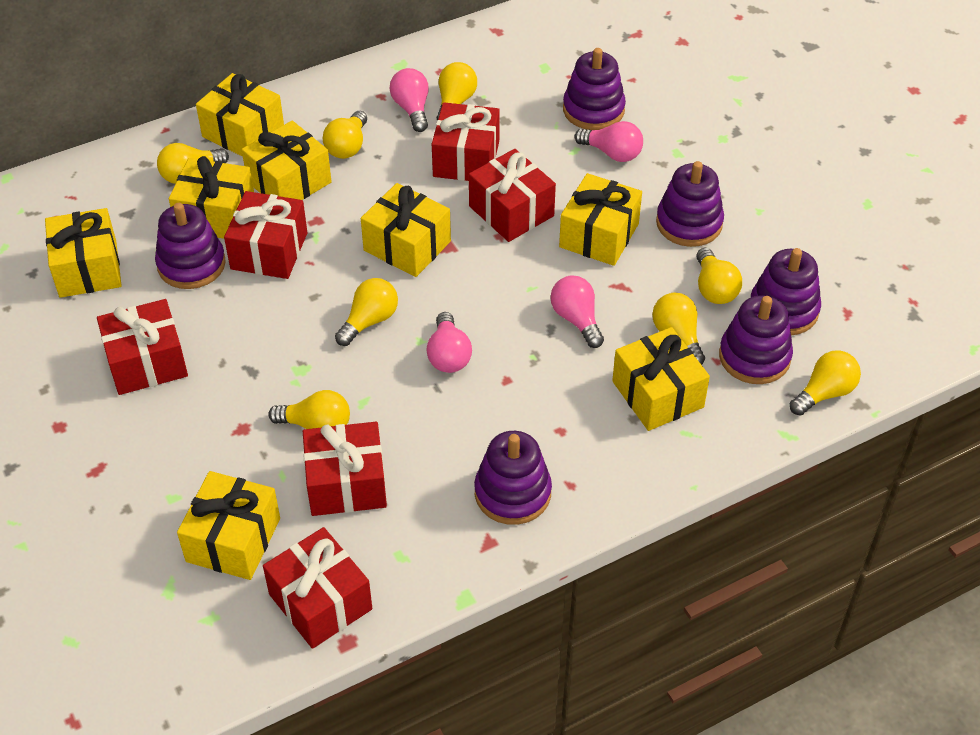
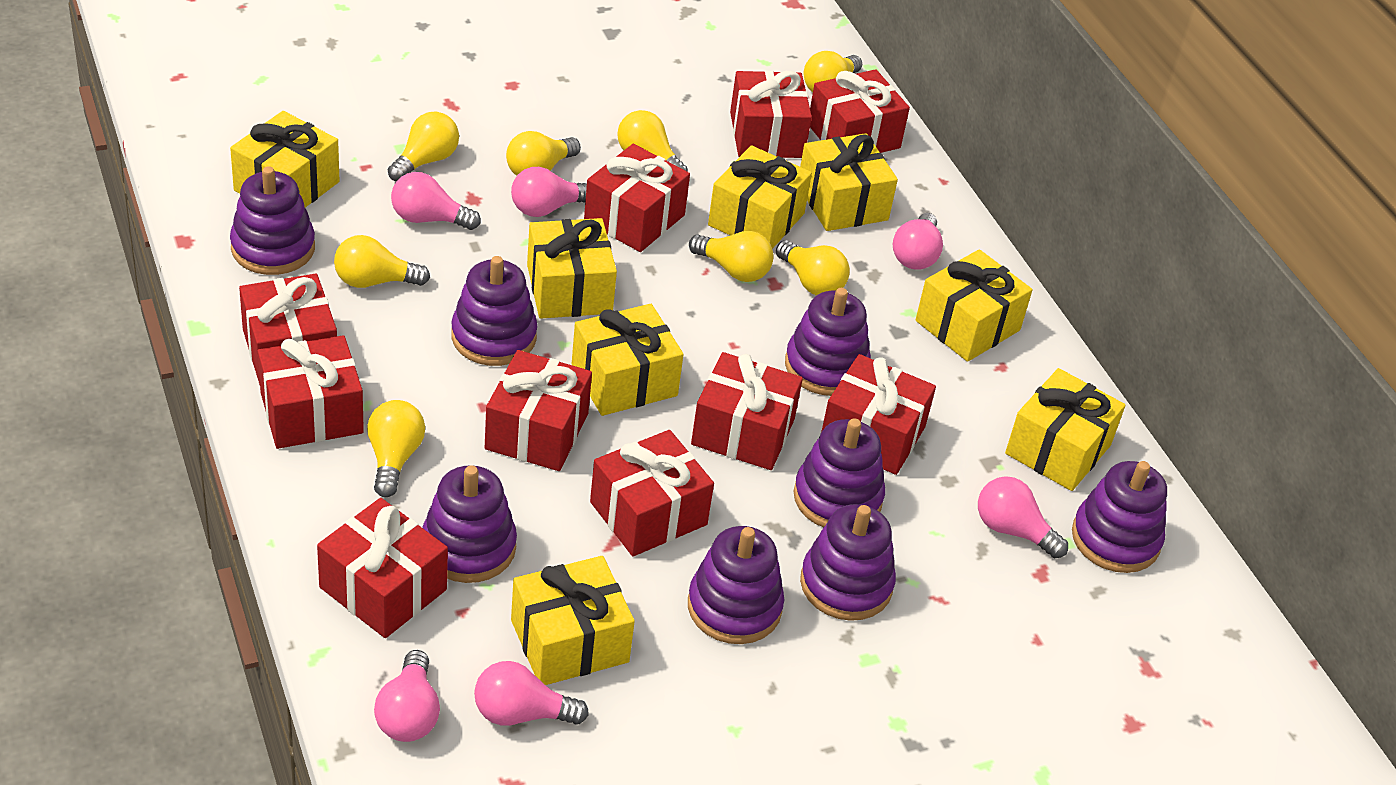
pink light bulb: 4 -> 6
purple stacking toy: 6 -> 8
red gift: 6 -> 10

